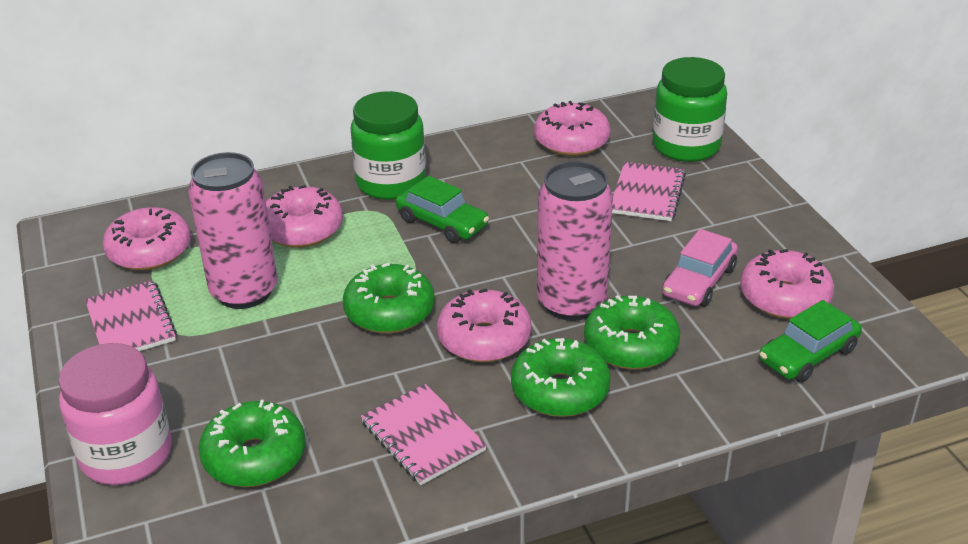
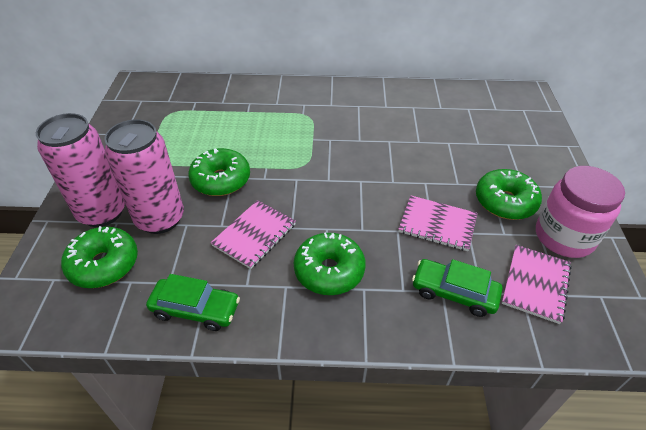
green jar: 2 -> 0
pink car: 1 -> 0
pink donut: 5 -> 0

